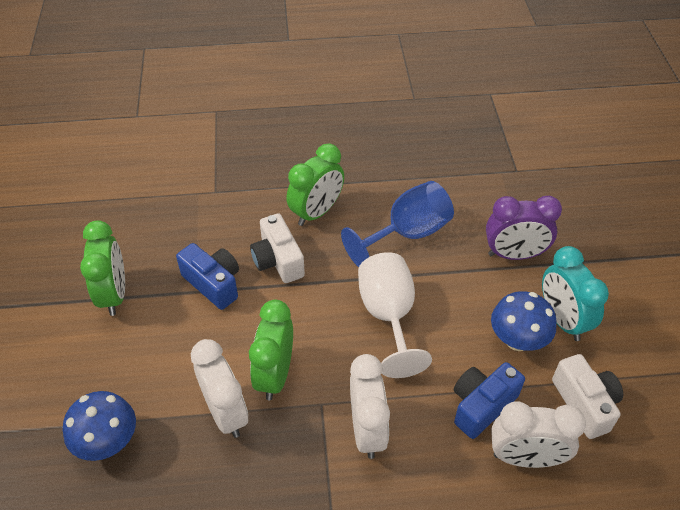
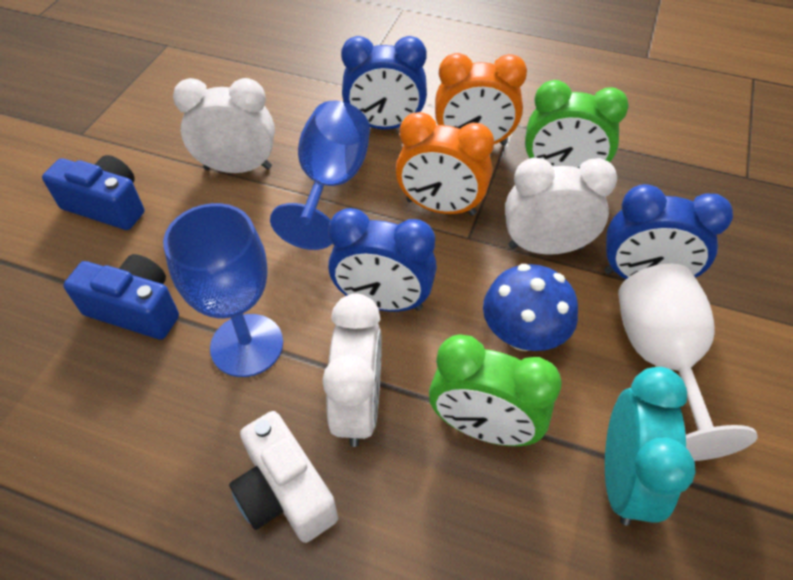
blue clock: 0 -> 3
blue goblet: 1 -> 2
blue mushroom: 2 -> 1
green clock: 3 -> 2
orange clock: 0 -> 2
purple clock: 1 -> 0
white camera: 2 -> 1

